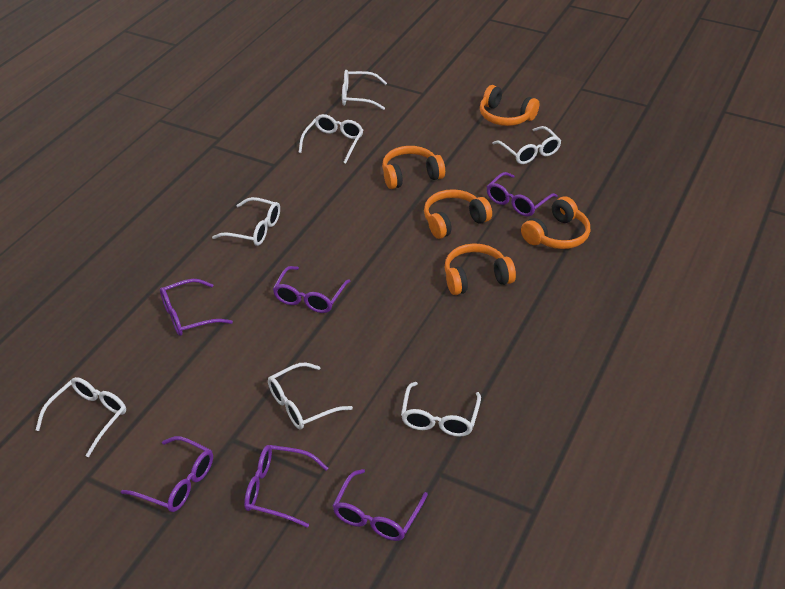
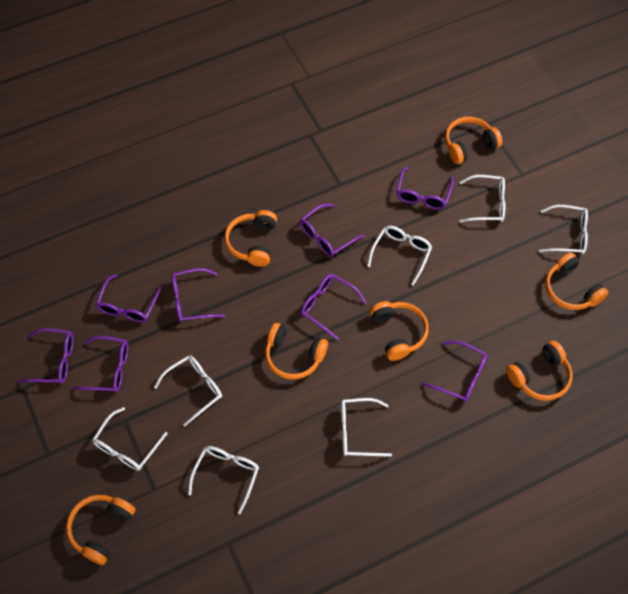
orange headphones: 5 -> 7
purple glasses: 6 -> 8

